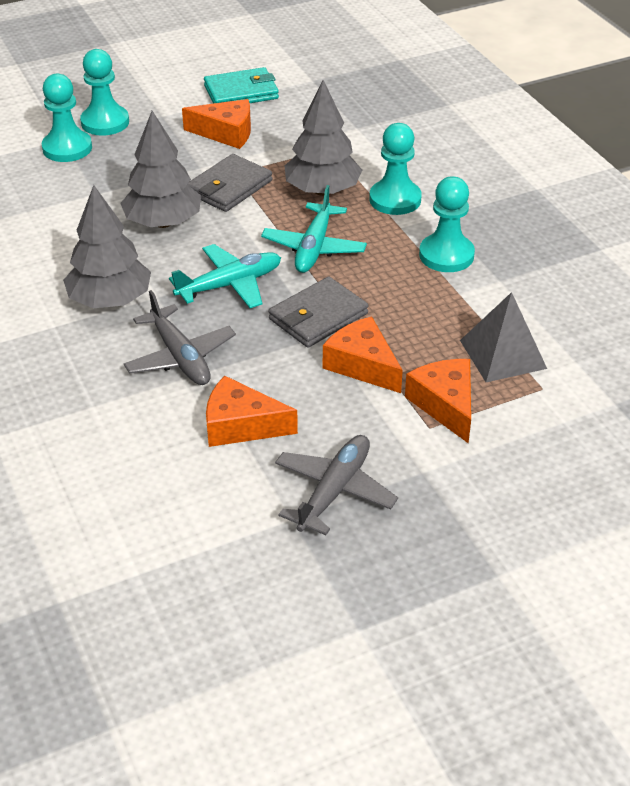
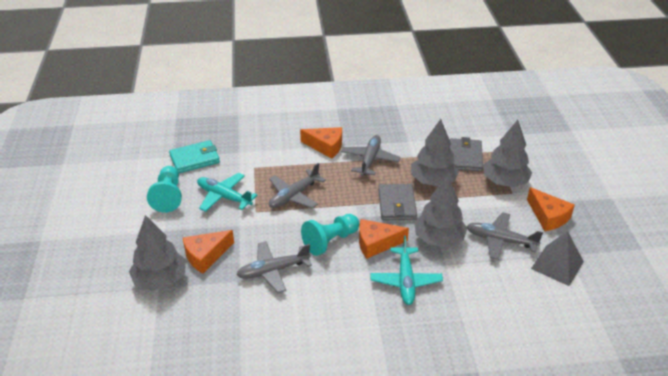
grey plane: 2 -> 4
grey tree: 3 -> 4
turquoise pawn: 4 -> 2

